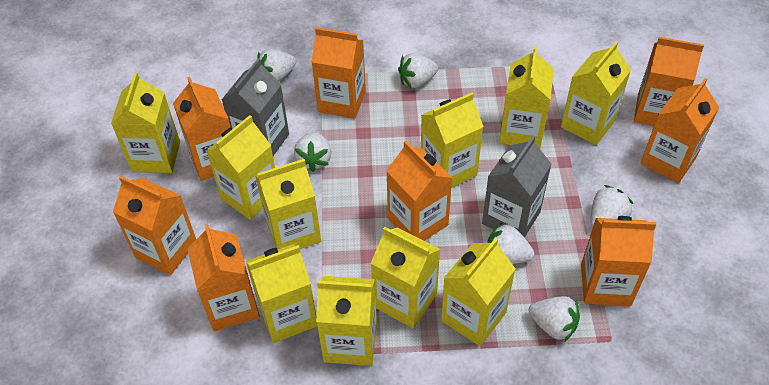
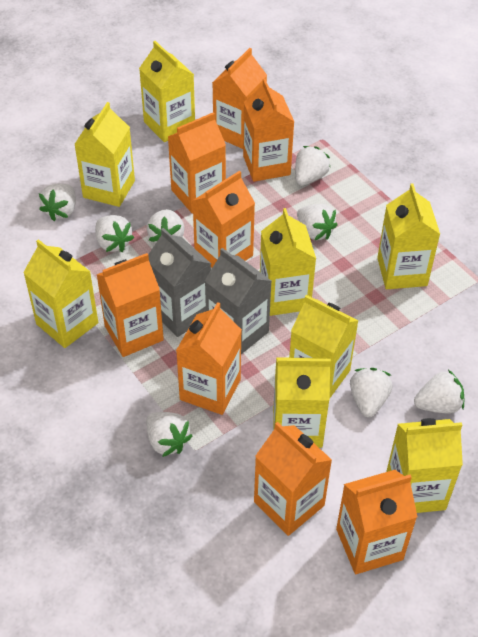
white strawberry: 6 -> 8
yellow carton: 10 -> 8

